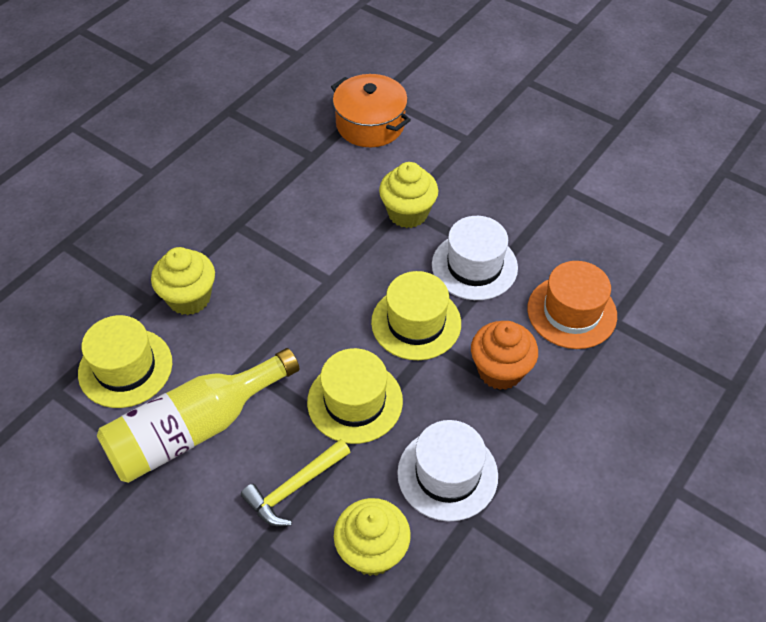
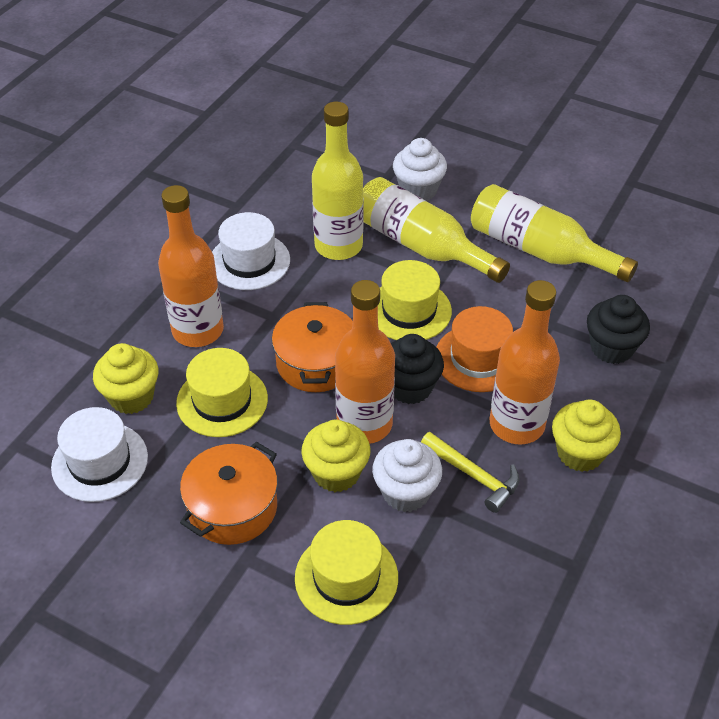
black cupcake: 0 -> 2
orange bottle: 0 -> 3
orange cupcake: 1 -> 0
orange pot: 1 -> 2
white cupcake: 0 -> 2
yellow bottle: 1 -> 3

